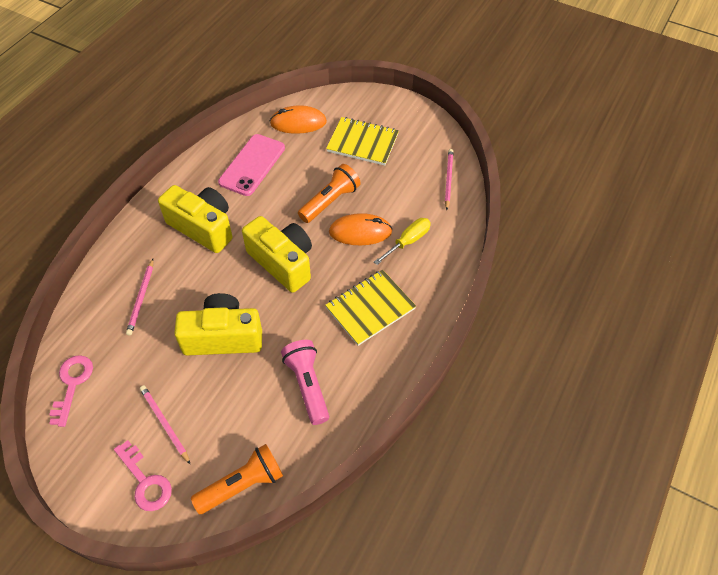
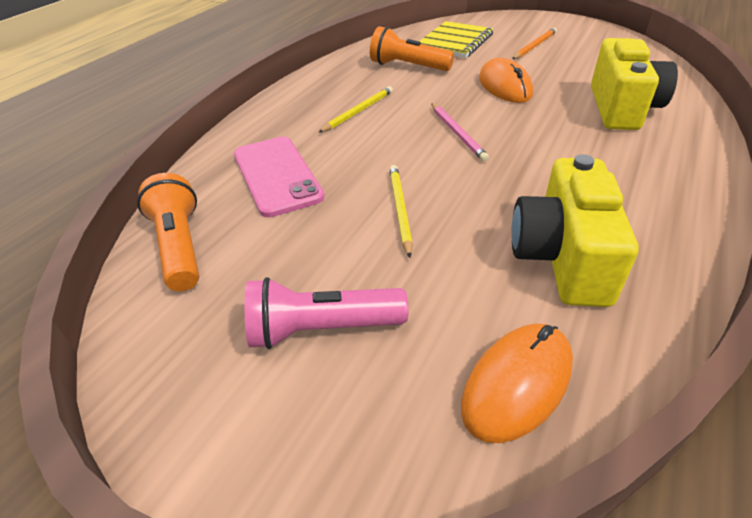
orange pencil: 0 -> 1
pink key: 2 -> 0
pink pencil: 3 -> 1
yellow camera: 3 -> 2
yellow notebook: 2 -> 1
yellow pencil: 0 -> 2
yellow screwdriver: 1 -> 0

